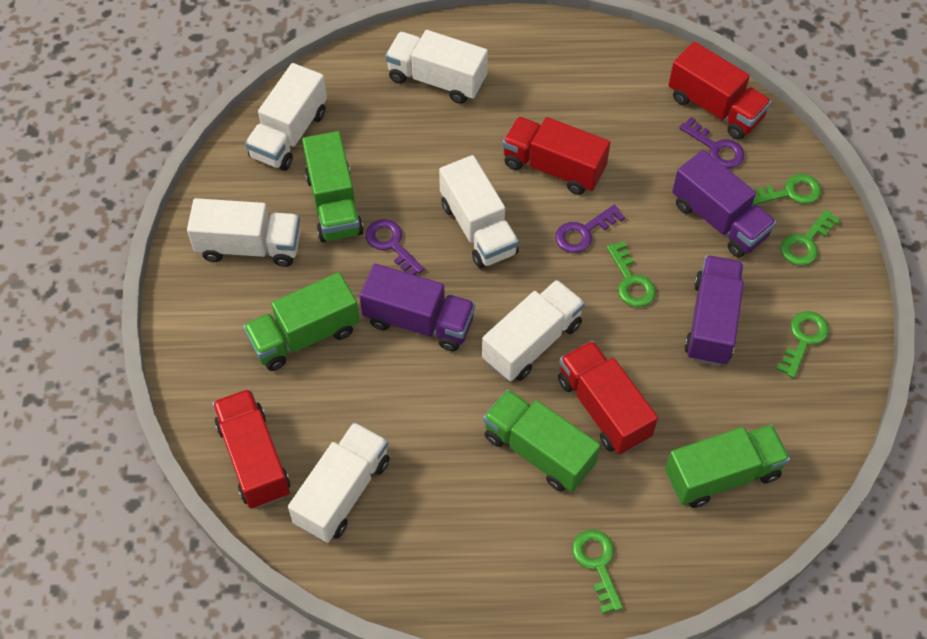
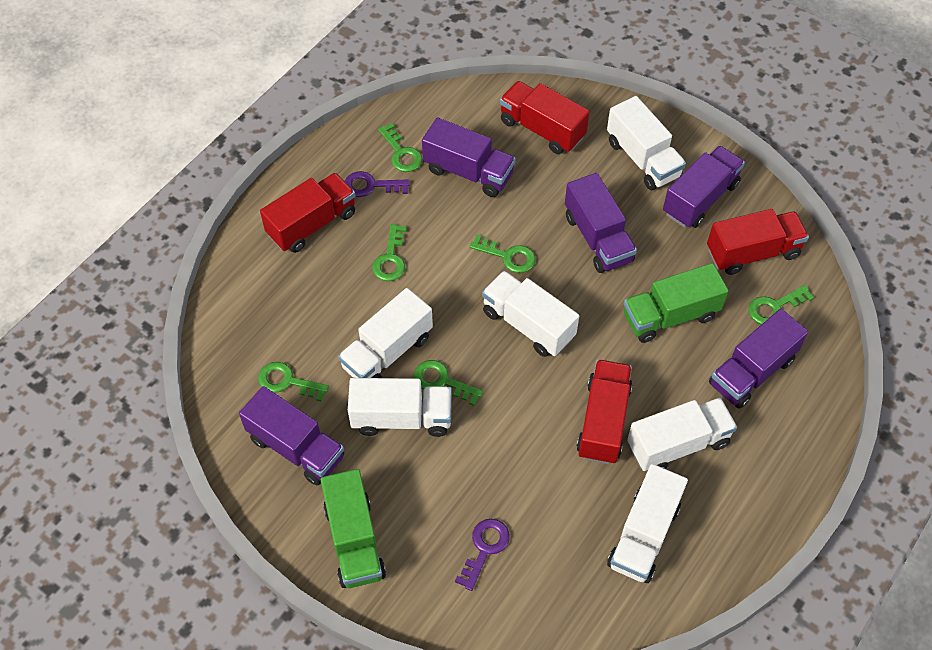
green key: 5 -> 6
green truck: 4 -> 2
purple key: 3 -> 2
purple truck: 3 -> 5

